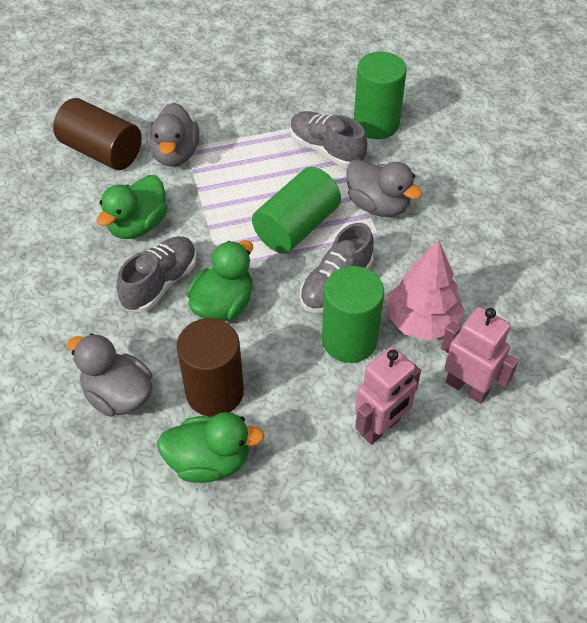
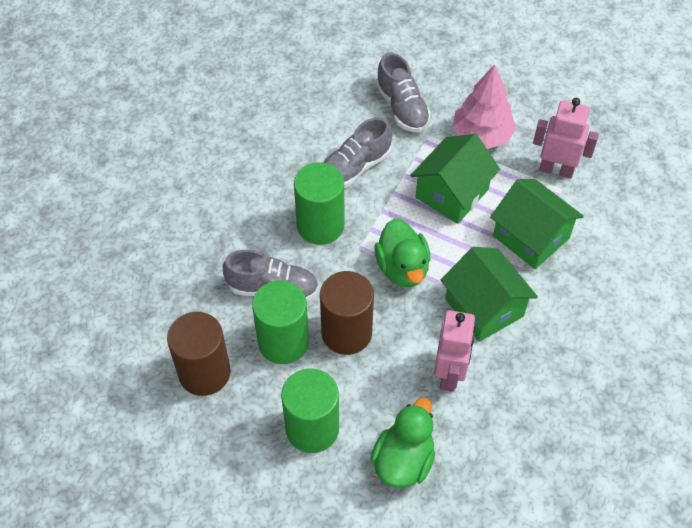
green duck: 3 -> 2
green house: 0 -> 3
grey duck: 3 -> 0

